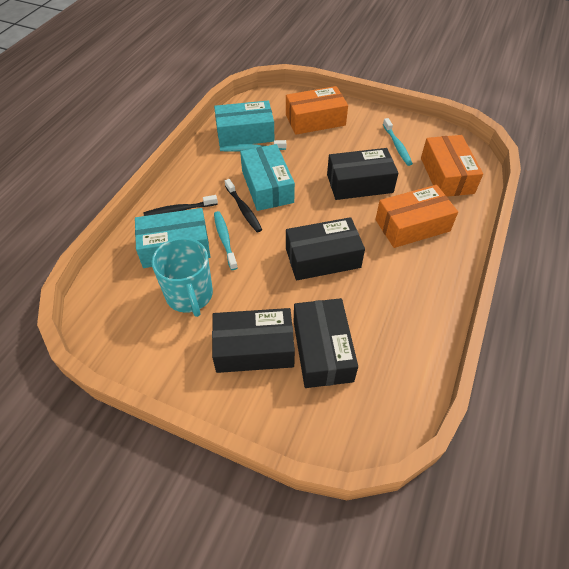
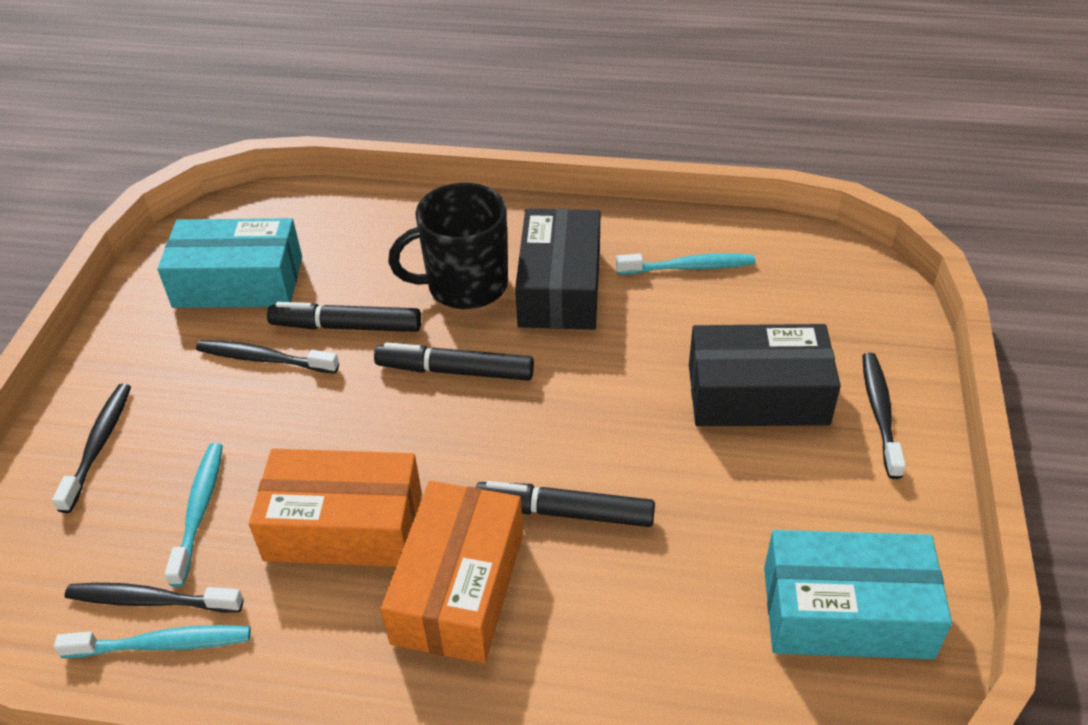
black box: 4 -> 2
black marker: 0 -> 3
black mug: 0 -> 1
black toothbrush: 2 -> 4
orange box: 3 -> 2
turquoise box: 3 -> 2
turquoise mug: 1 -> 0

